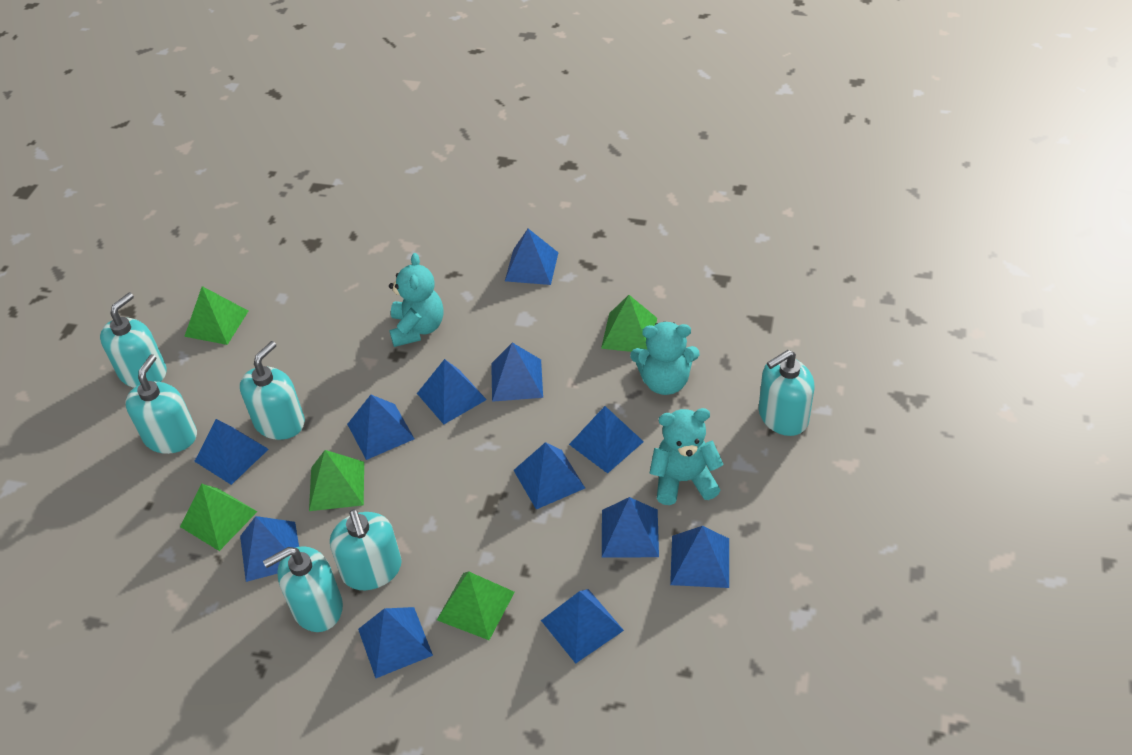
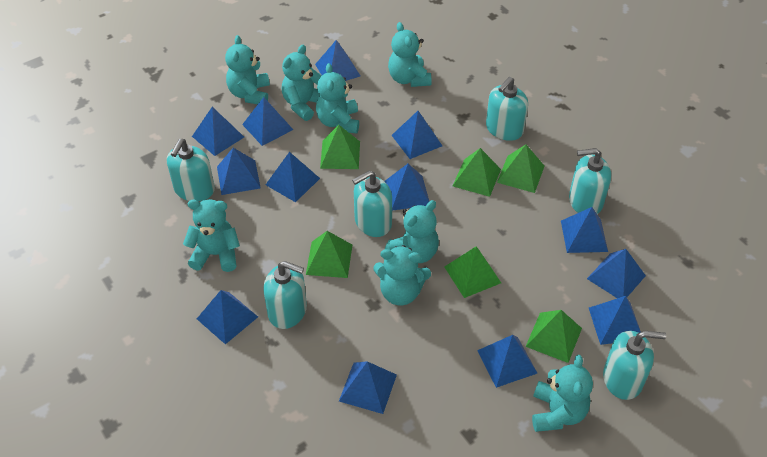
blue pyramid: 12 -> 13
green pyramid: 5 -> 6
turquoise teddy bear: 3 -> 8

